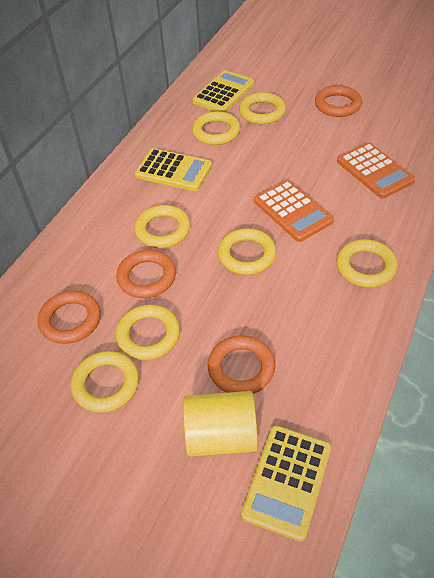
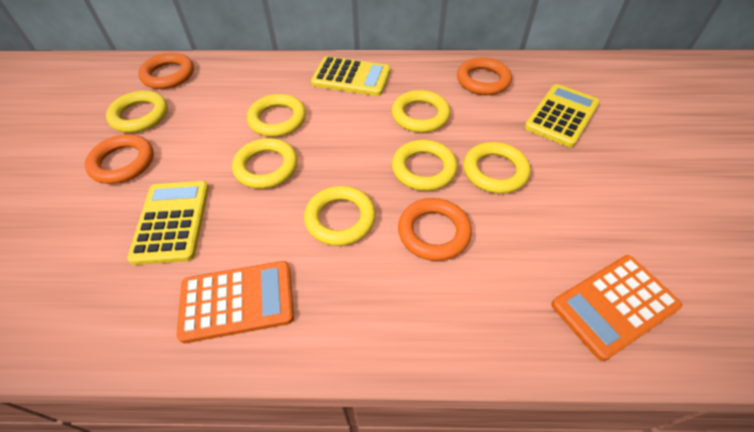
yellow cylinder: 1 -> 0

